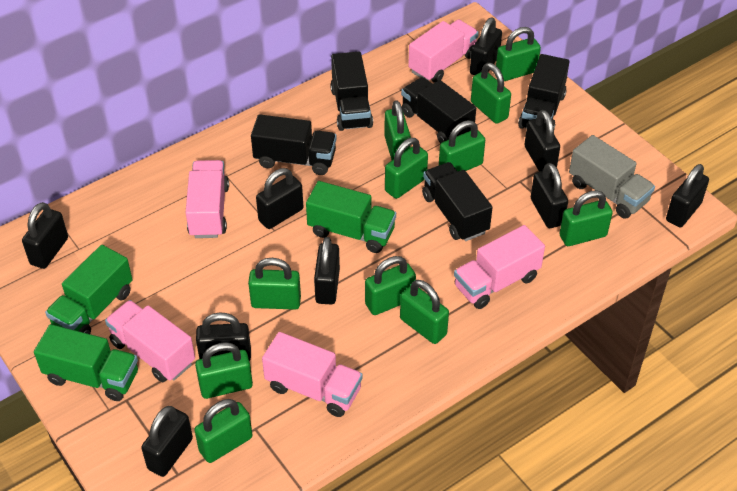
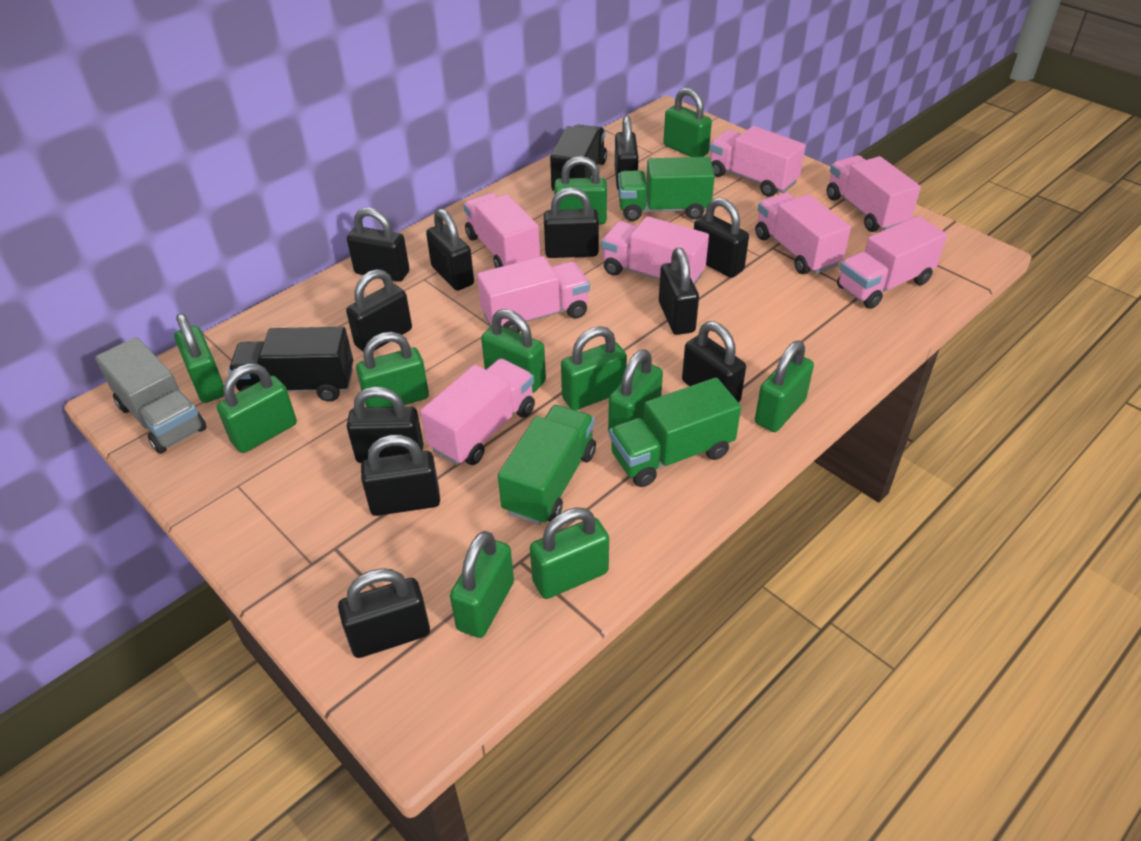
black padlock: 9 -> 11
black truck: 5 -> 2
pink truck: 5 -> 8

